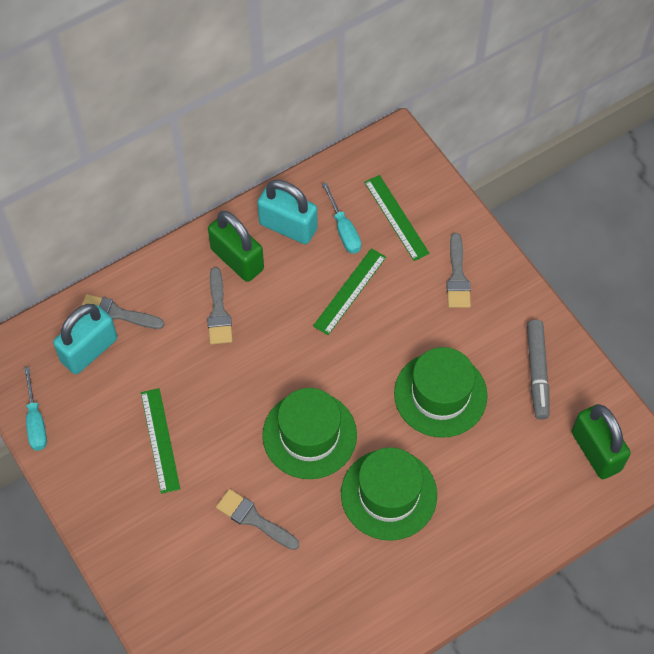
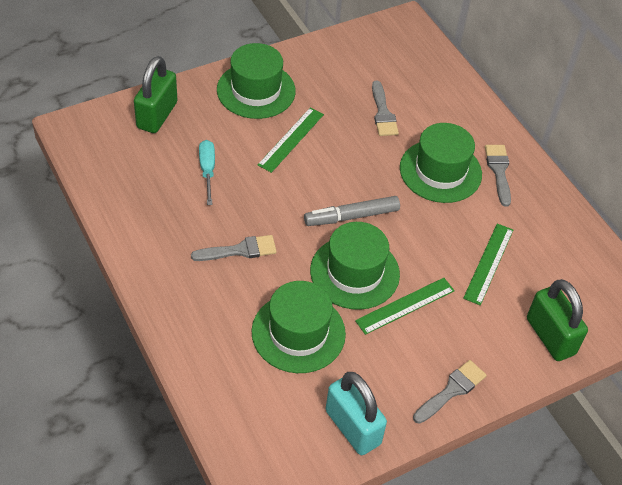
green hat: 3 -> 4
turquoise padlock: 2 -> 1
turquoise screwdriver: 2 -> 1

